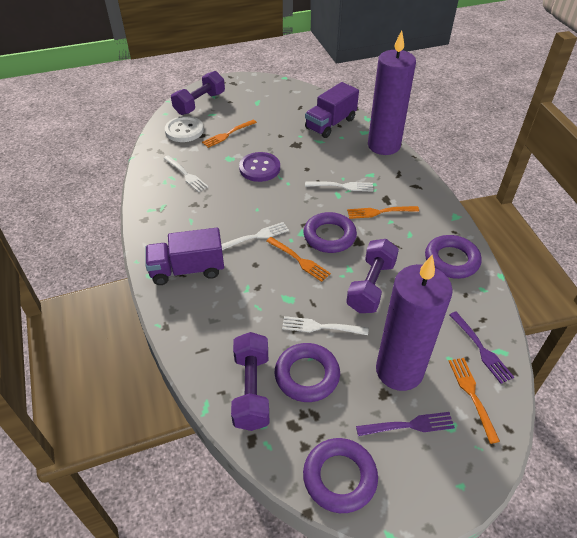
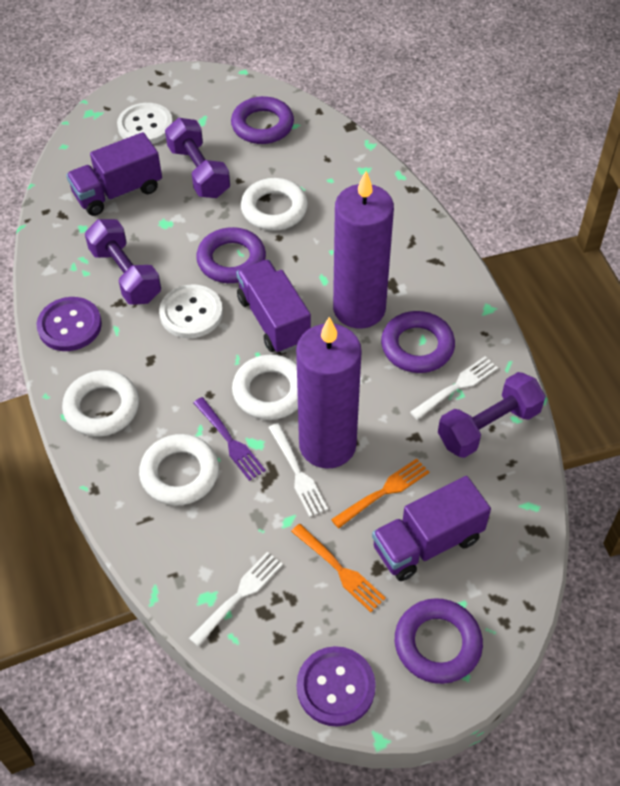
orange fork: 4 -> 2
purple button: 1 -> 2
purple fork: 2 -> 1
purple truck: 2 -> 3
white button: 1 -> 2
white fork: 4 -> 3
white ring: 0 -> 4

